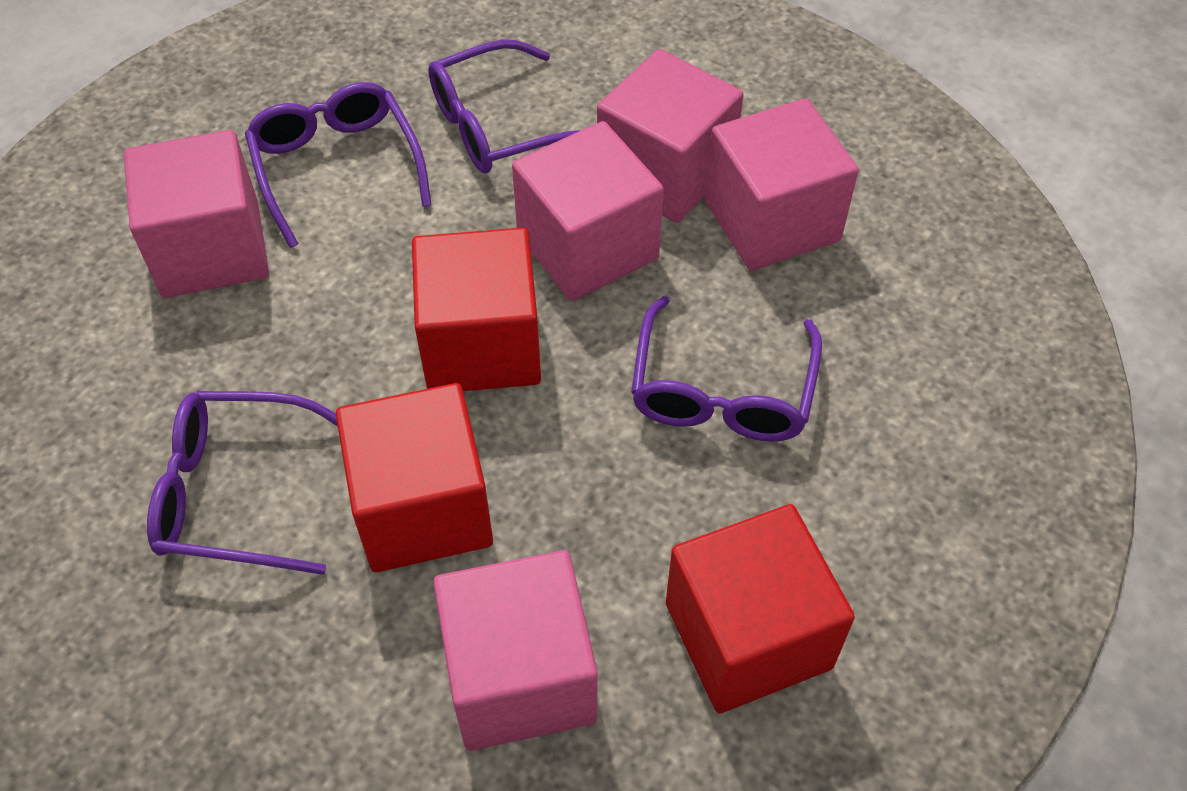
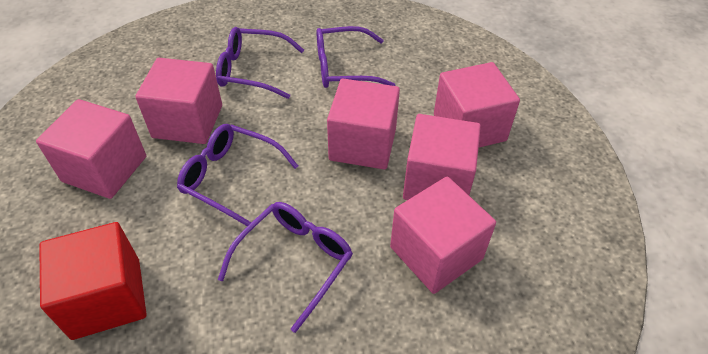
pink cube: 5 -> 6
red cube: 3 -> 1

